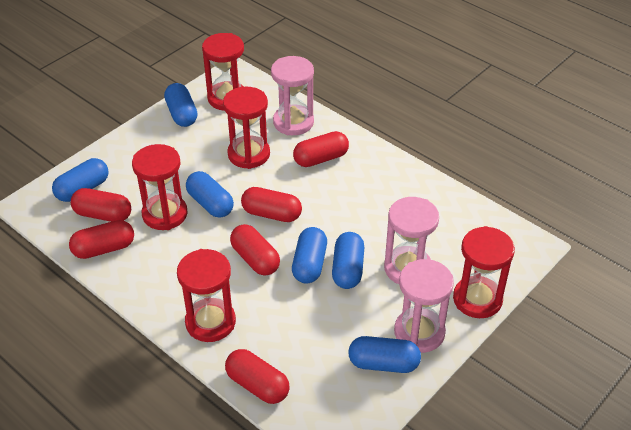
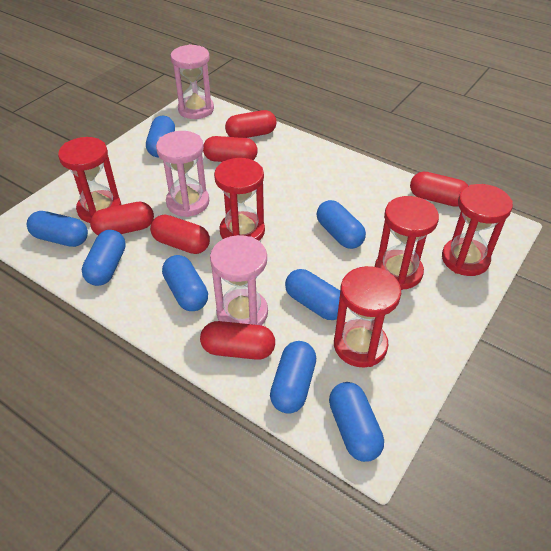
blue capsule: 6 -> 8

